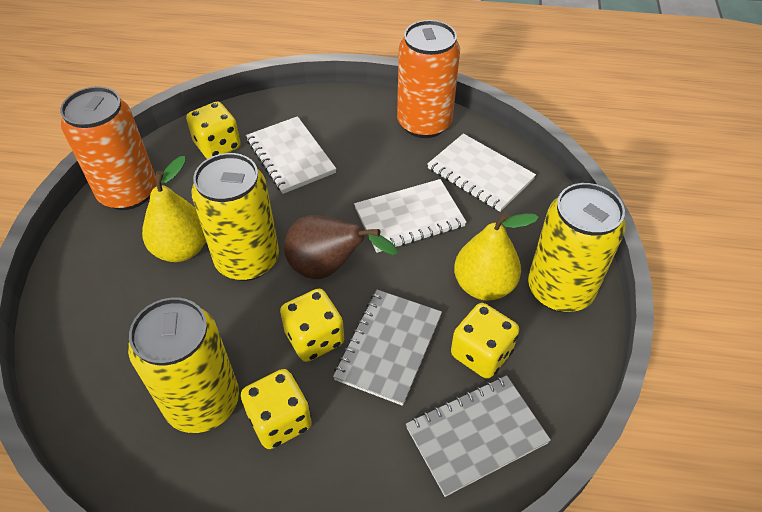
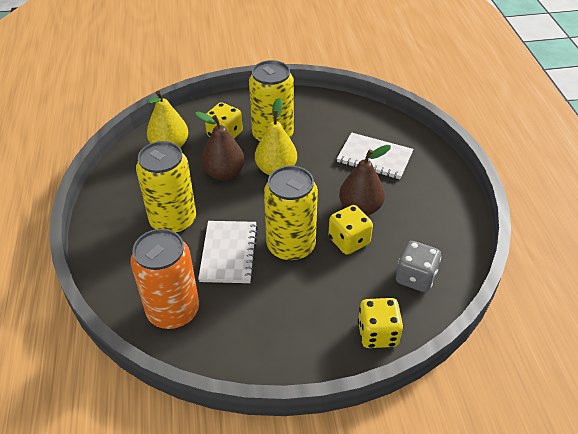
brown pear: 1 -> 2
grey dice: 0 -> 1
grey notebook: 2 -> 0
orange can: 2 -> 1
white notebook: 3 -> 2
yellow dice: 4 -> 3

